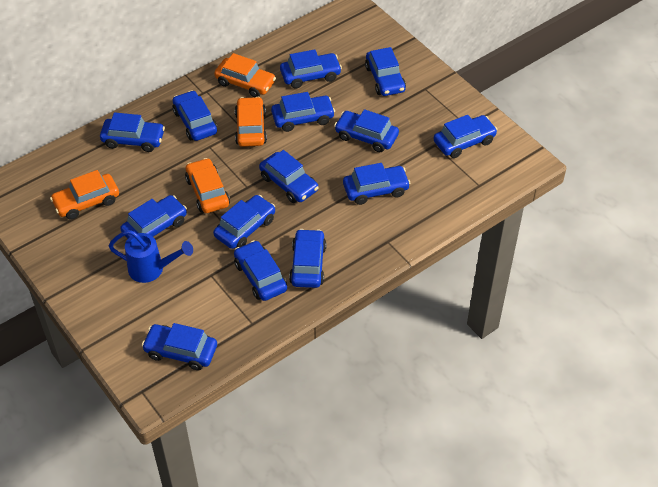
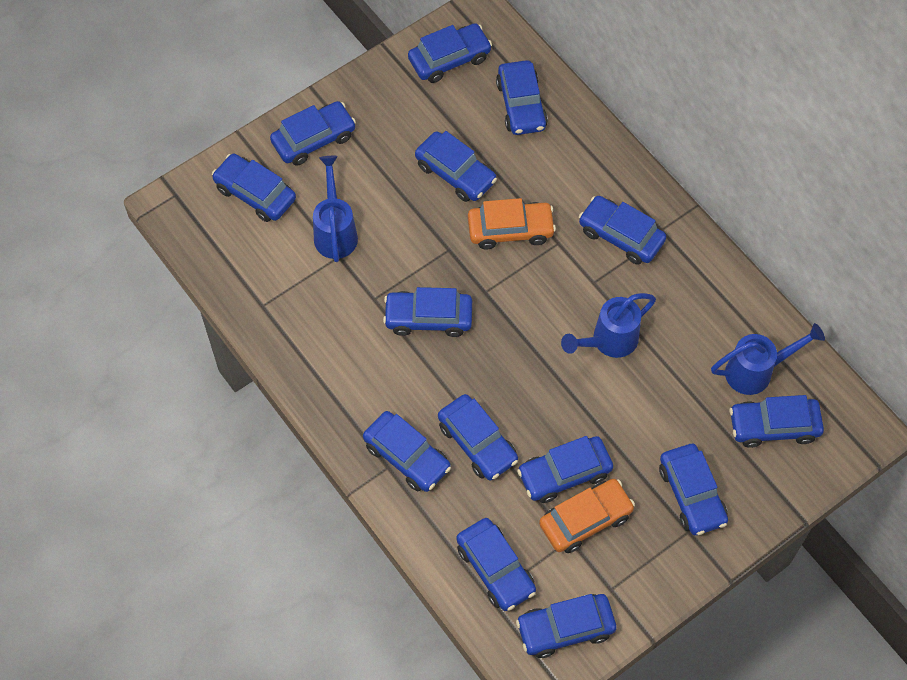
blue watering can: 1 -> 3
orange car: 4 -> 2

